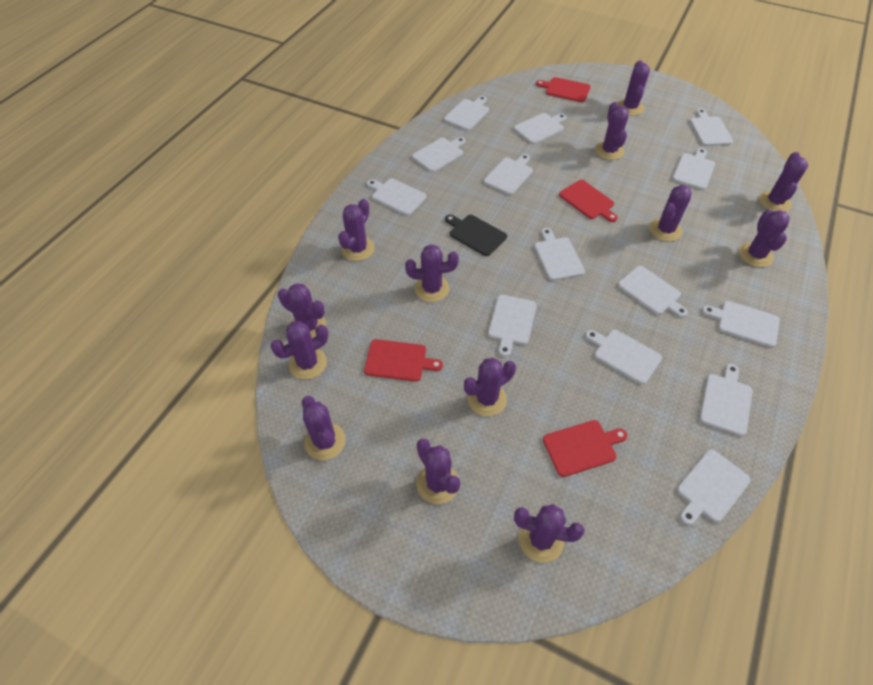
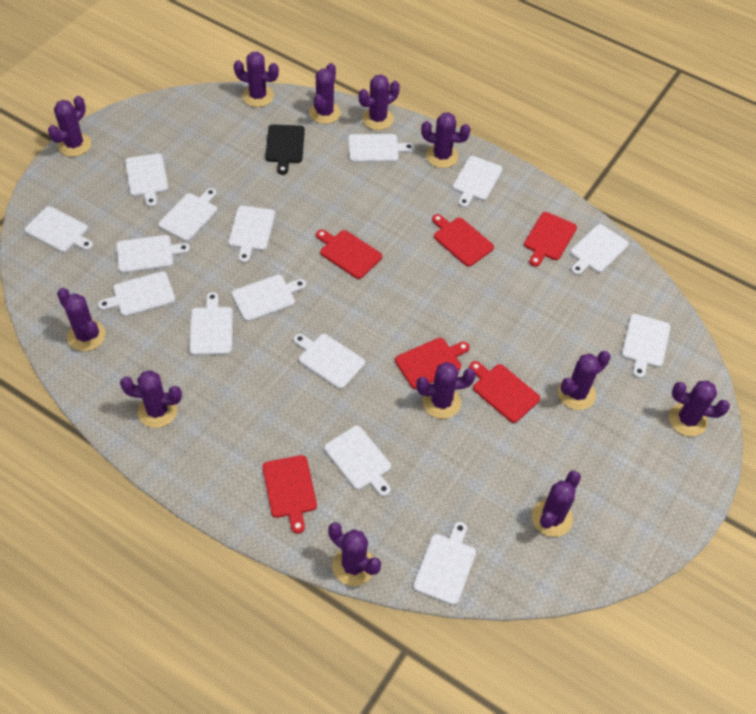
purple cactus: 13 -> 12
red cutting board: 4 -> 6
white cutting board: 14 -> 15

